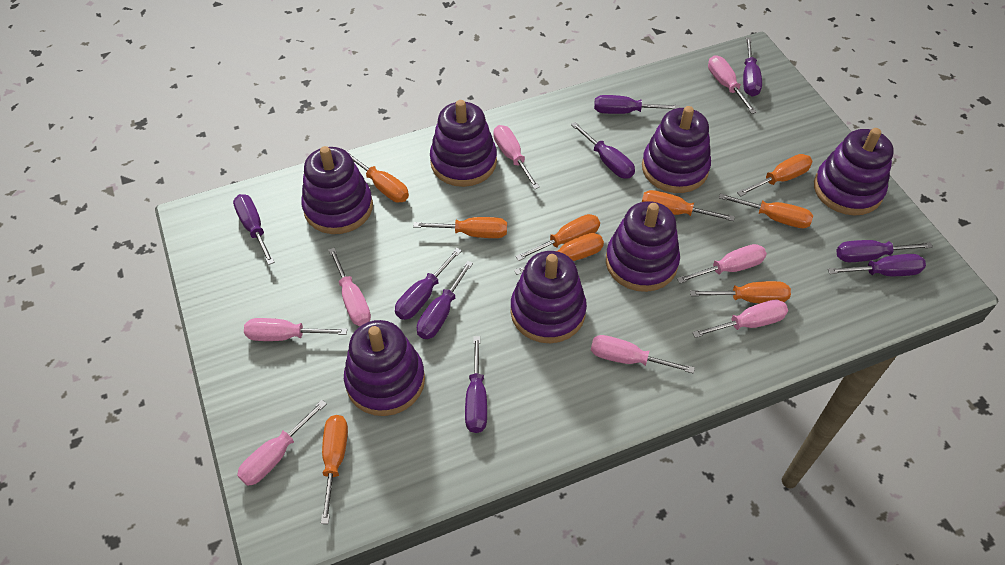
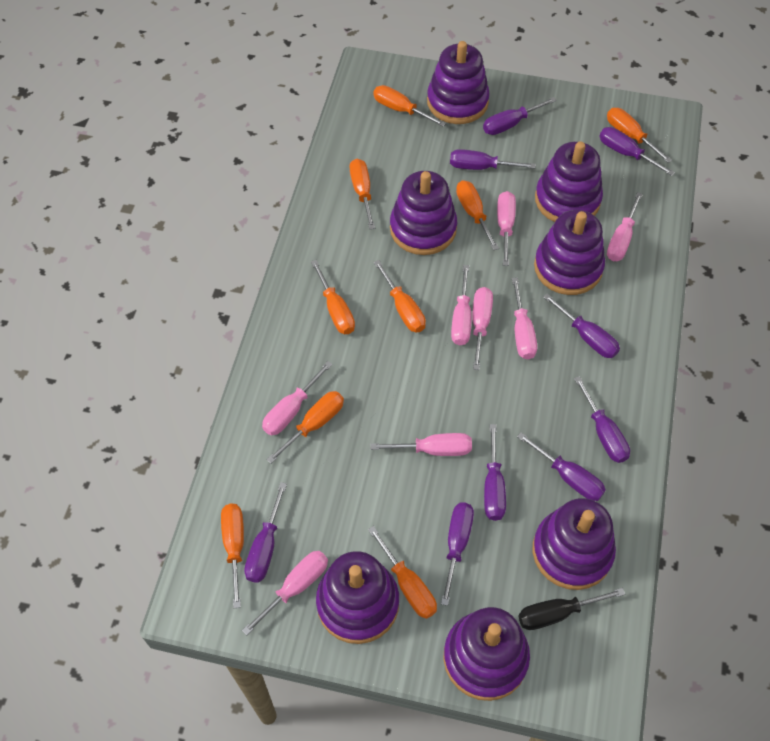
black screwdriver: 0 -> 1

